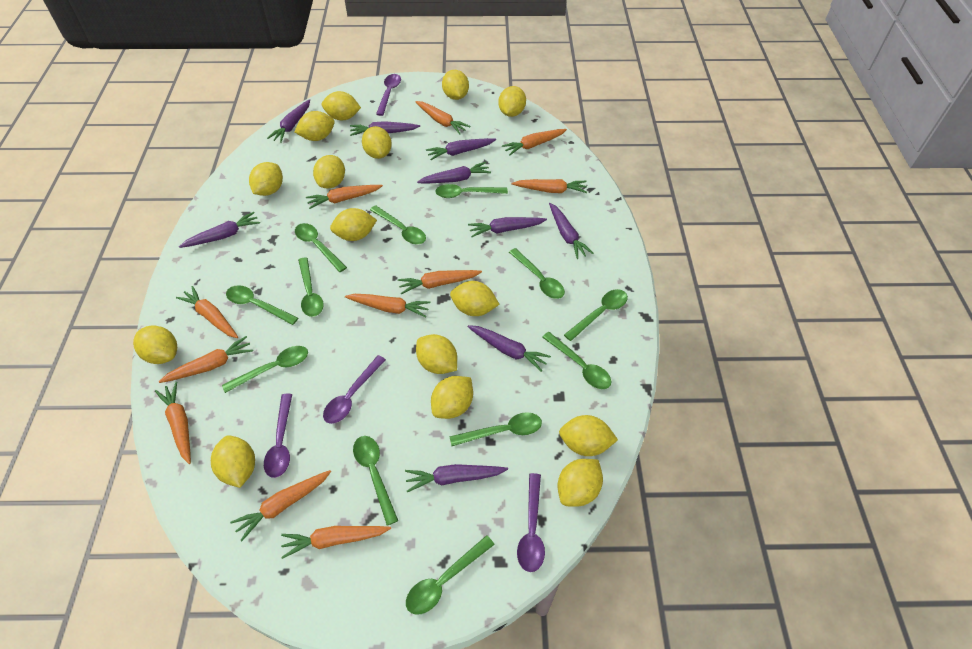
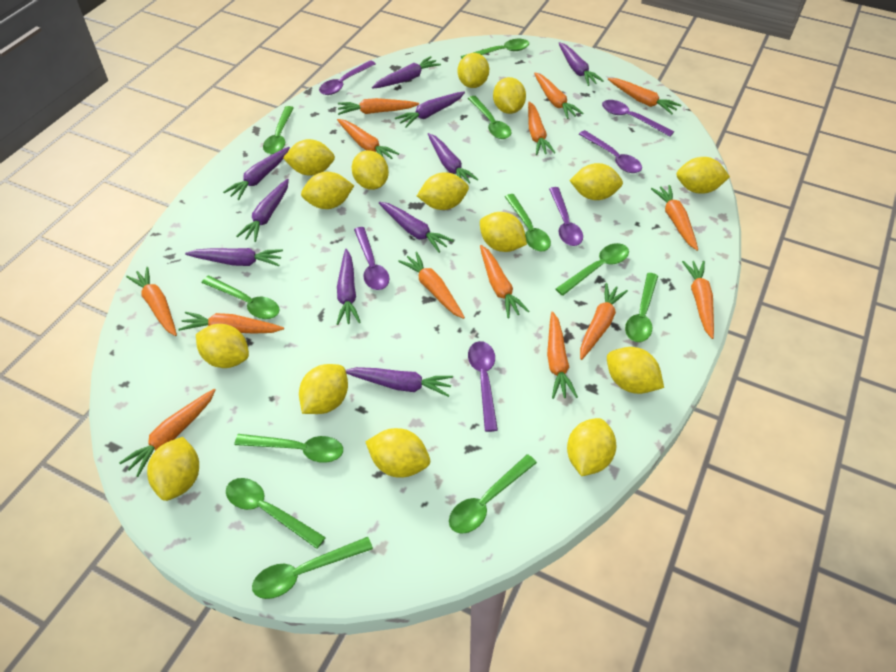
green spoon: 12 -> 11
orange carrot: 11 -> 14
purple carrot: 9 -> 10
purple spoon: 4 -> 6

